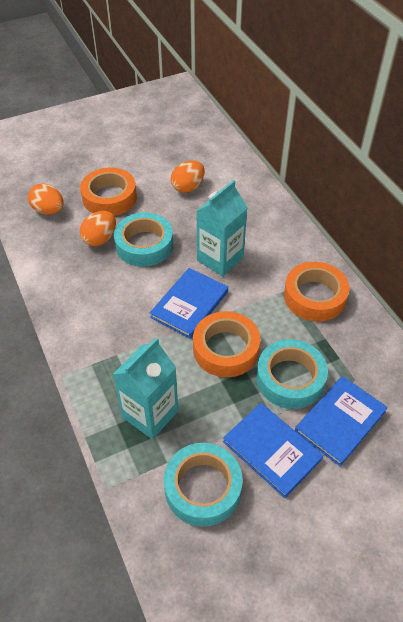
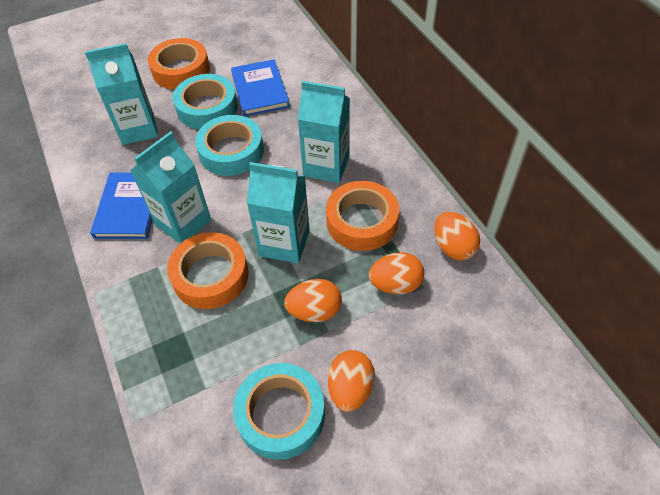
blue book: 3 -> 2
orange egg: 3 -> 4
turquoise carton: 2 -> 4

